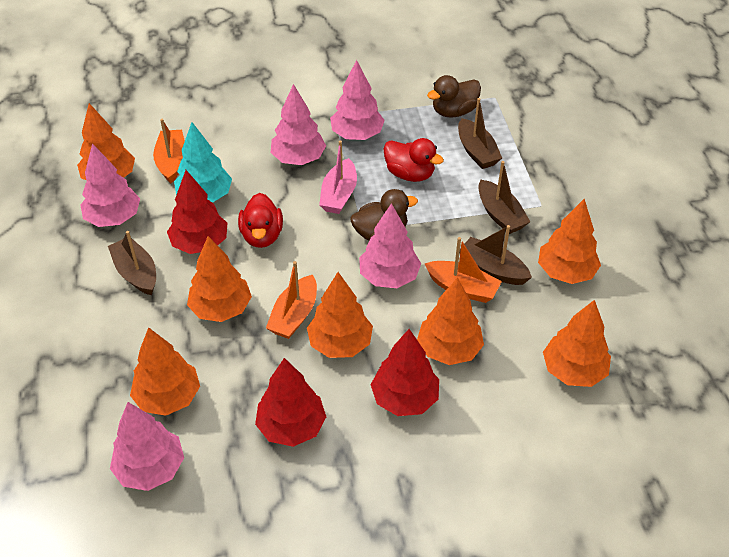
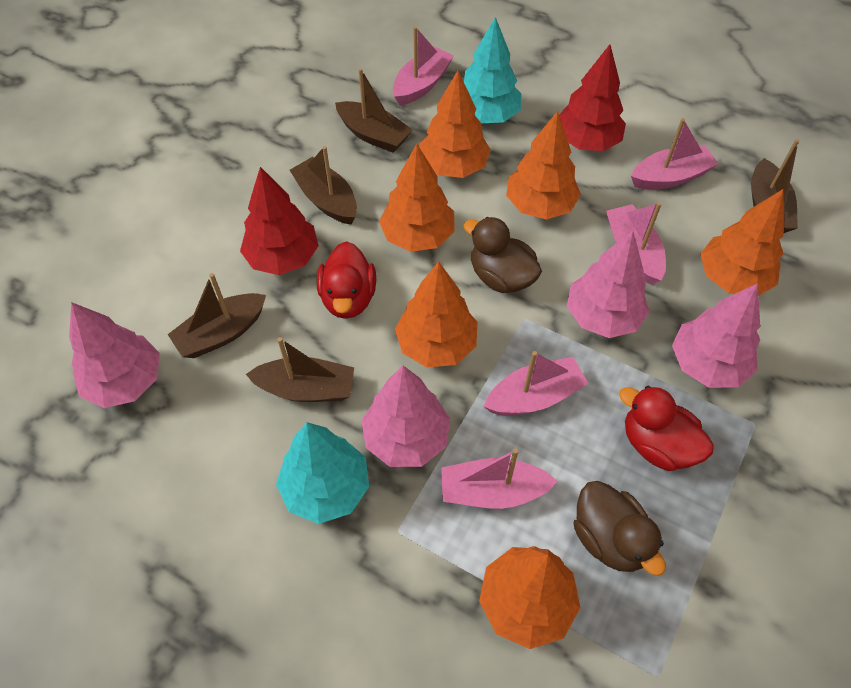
brown boat: 4 -> 5
orange boat: 3 -> 0
orange tree: 7 -> 6
pink boat: 1 -> 5
pink tree: 5 -> 4
red tree: 3 -> 2
turquoise tree: 1 -> 2

